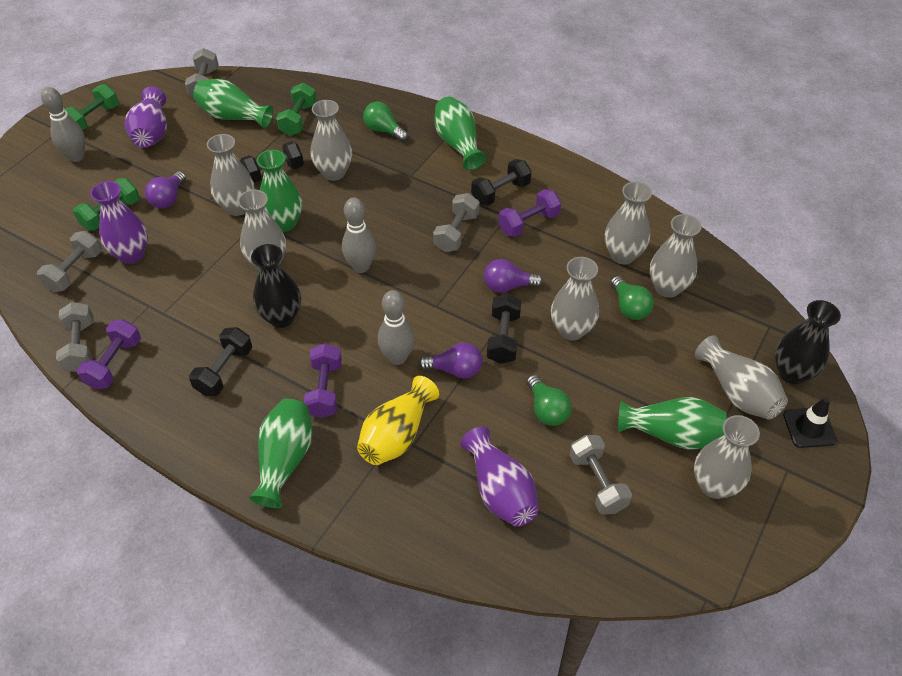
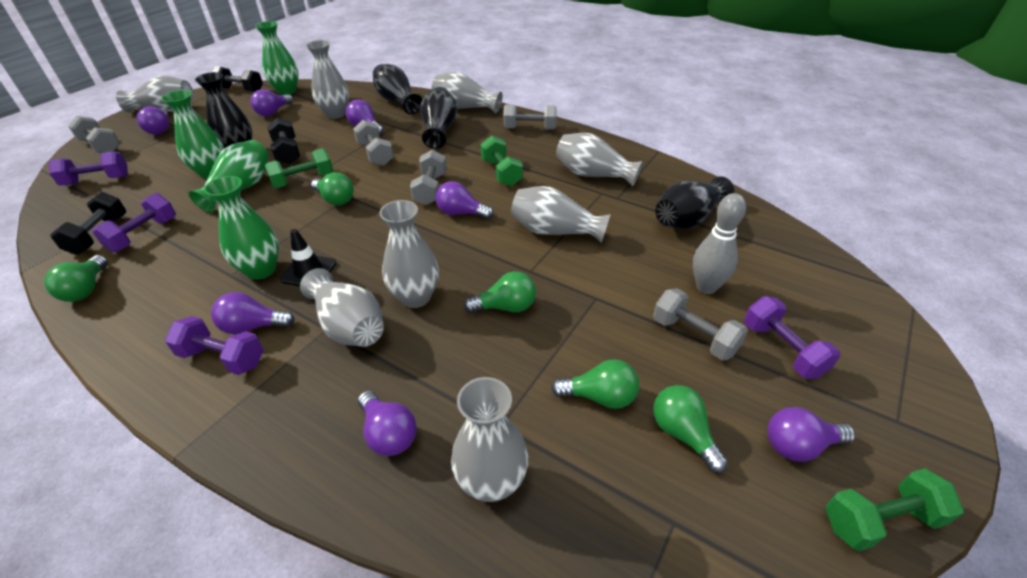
black dumbbell: 4 -> 3
black vase: 2 -> 4
green light bulb: 3 -> 5
green vase: 5 -> 4
grey bowling pin: 3 -> 1
purple dumbbell: 3 -> 4
purple light bulb: 3 -> 7
purple vase: 3 -> 0
yellow vase: 1 -> 0

